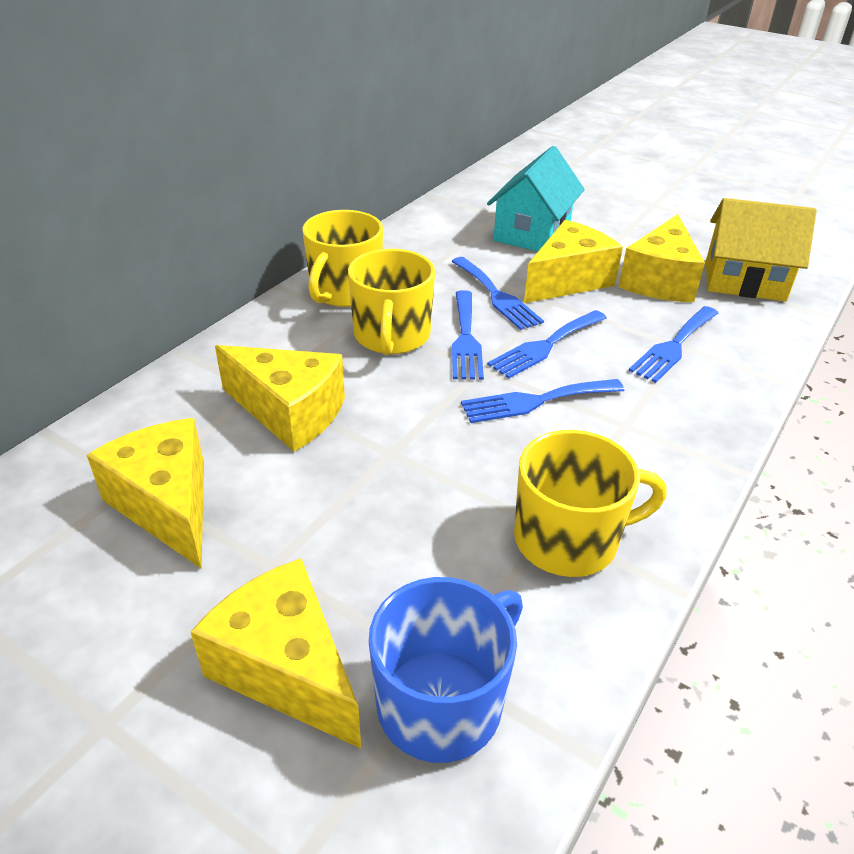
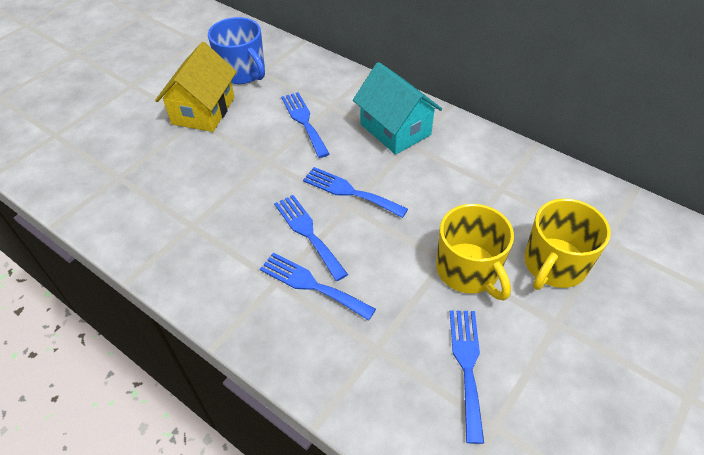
yellow cheese: 5 -> 0
yellow mug: 3 -> 2

